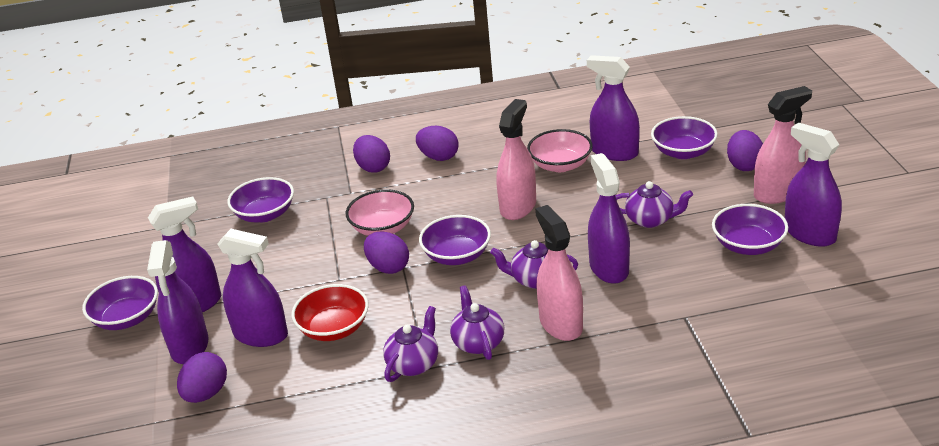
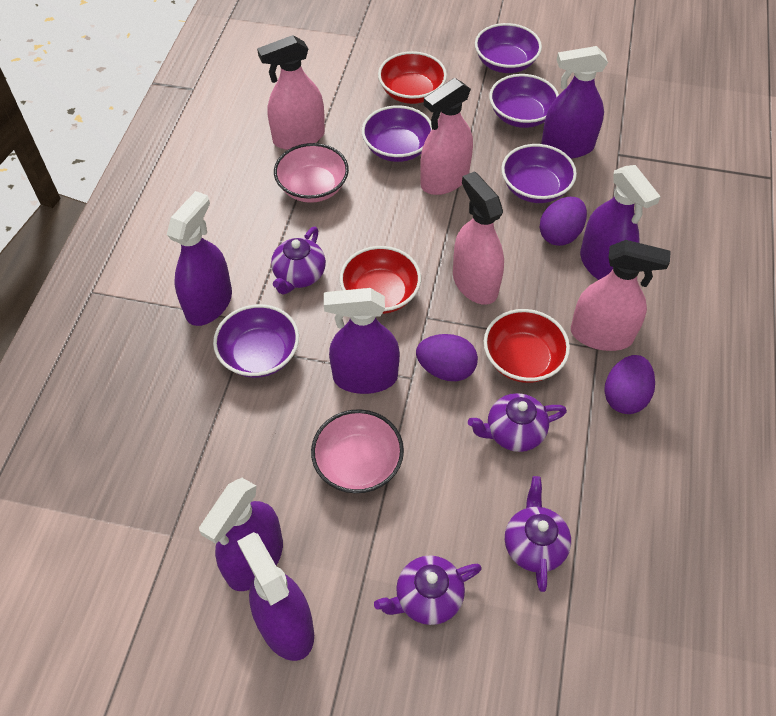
pink spray bottle: 3 -> 4
purple egg: 5 -> 3
red bowl: 1 -> 3

